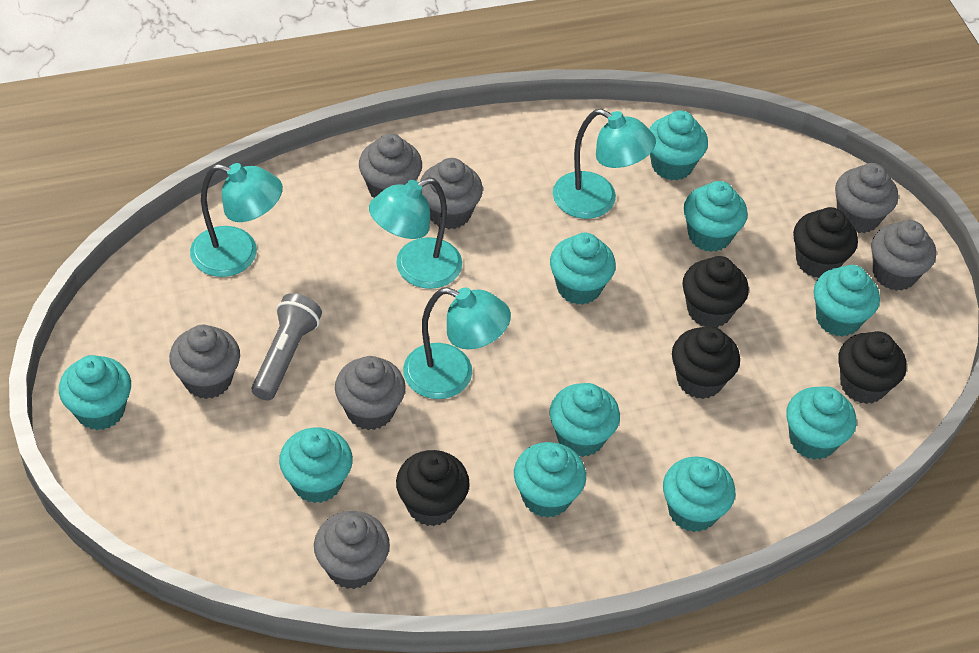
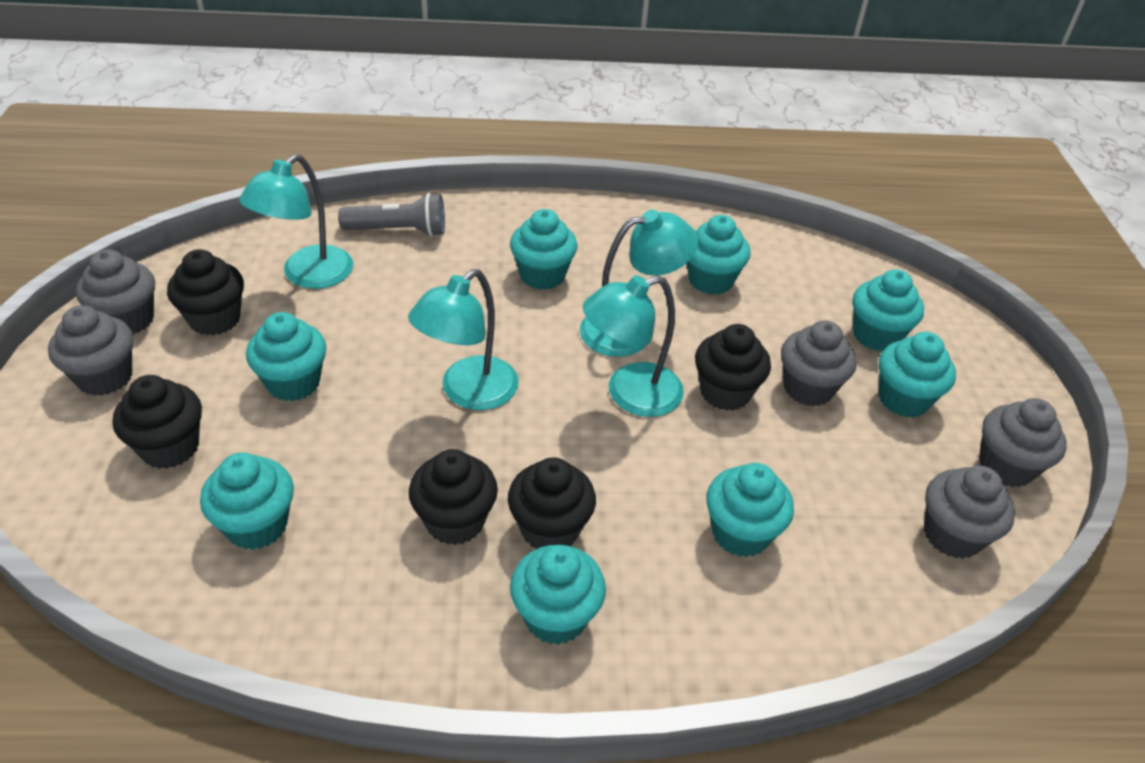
grey cupcake: 7 -> 5
turquoise cupcake: 10 -> 8

